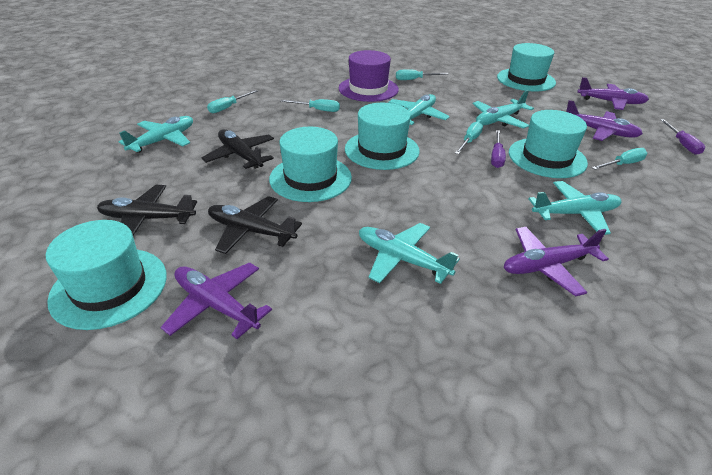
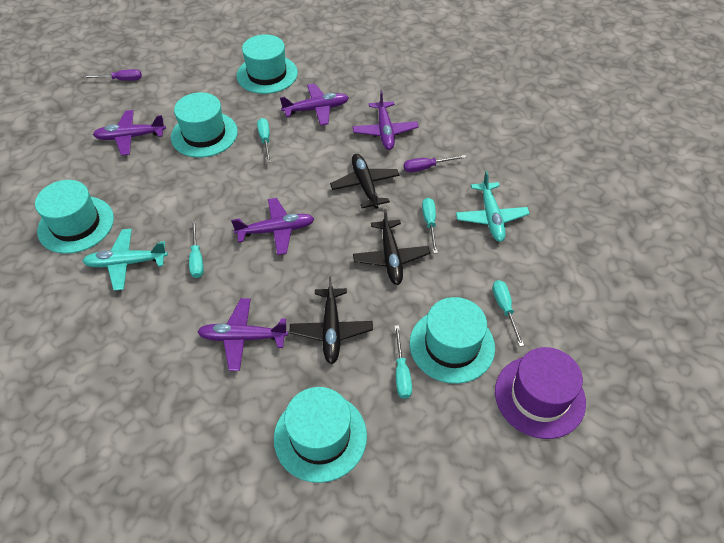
purple plane: 4 -> 5
turquoise plane: 5 -> 2

